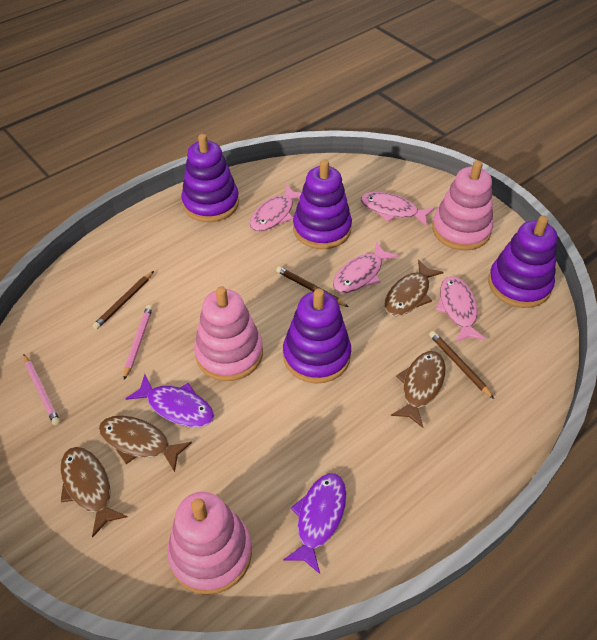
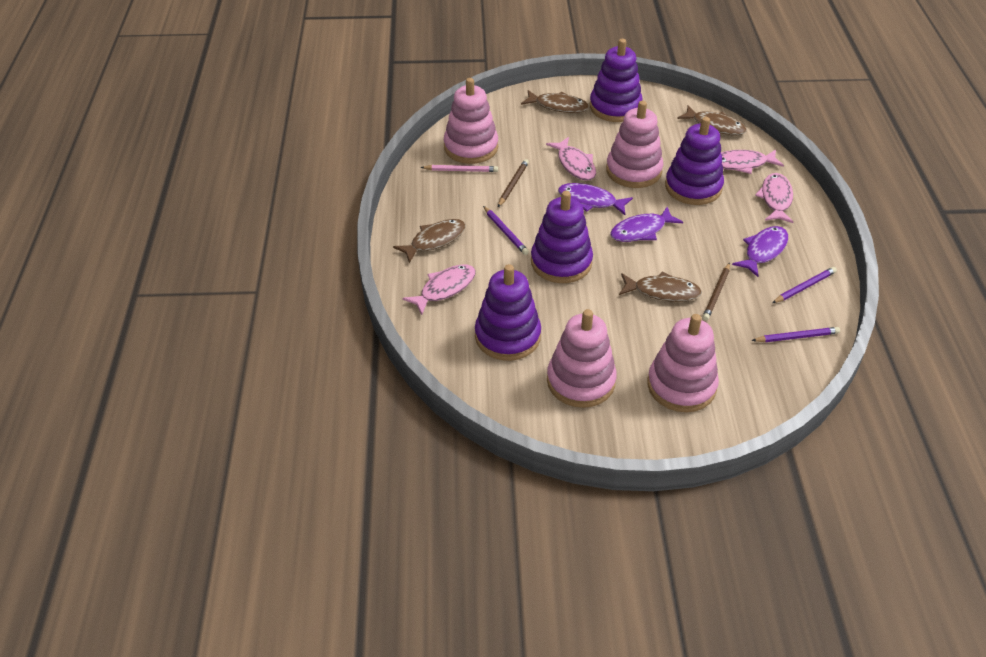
brown pencil: 3 -> 2
pink pencil: 2 -> 1
pink stacking toy: 3 -> 4
purple fish: 2 -> 3
purple pencil: 0 -> 3

